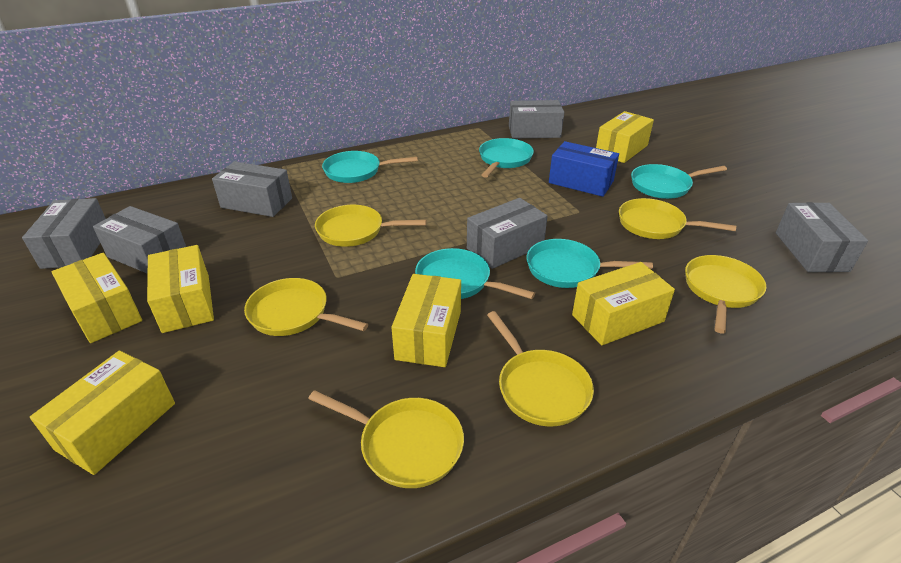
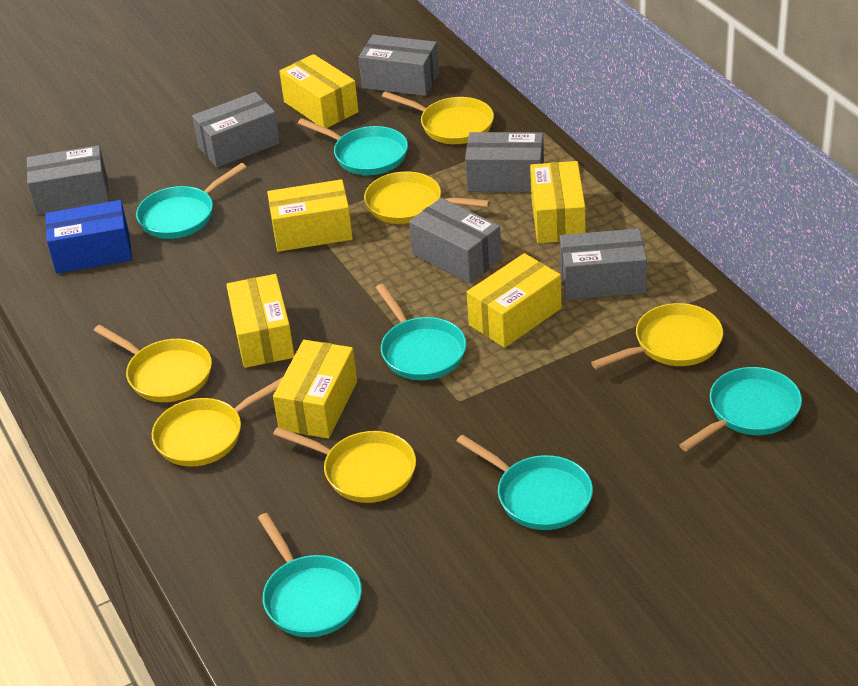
turquoise pan: 5 -> 6

